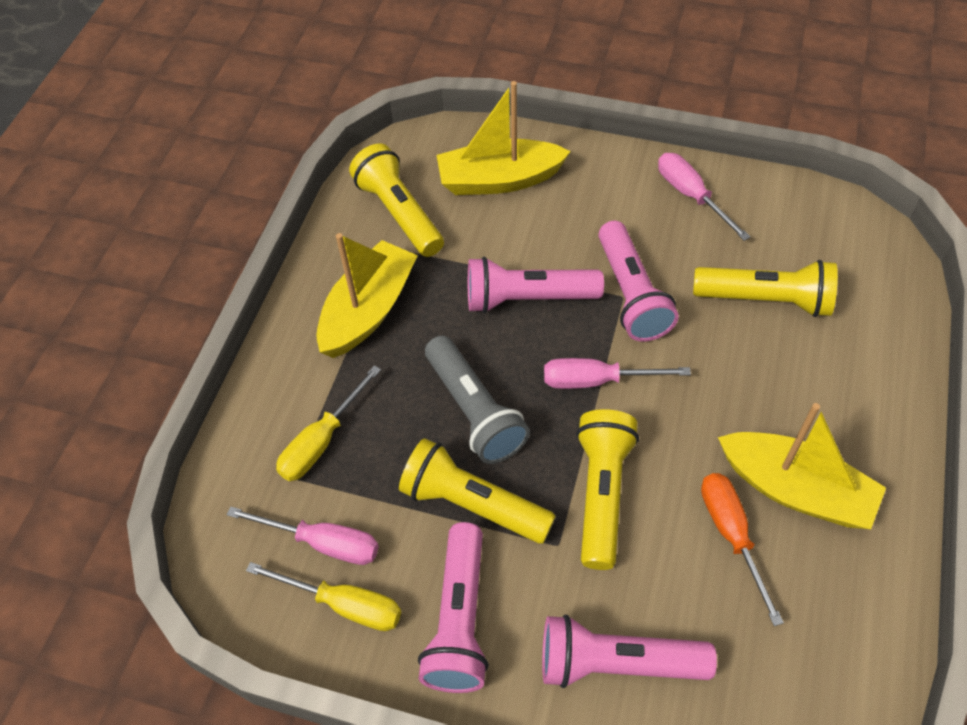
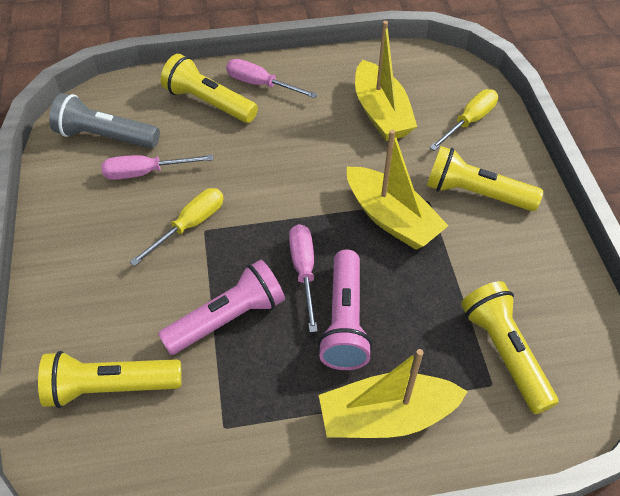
orange screwdriver: 1 -> 0
pink flashlight: 4 -> 2

